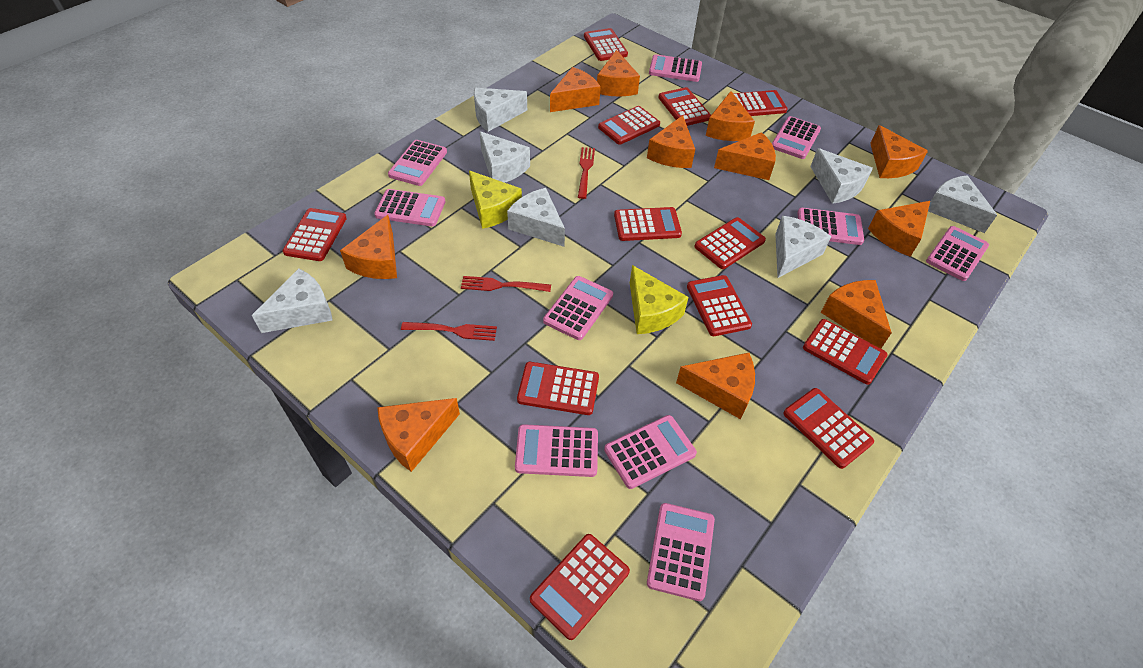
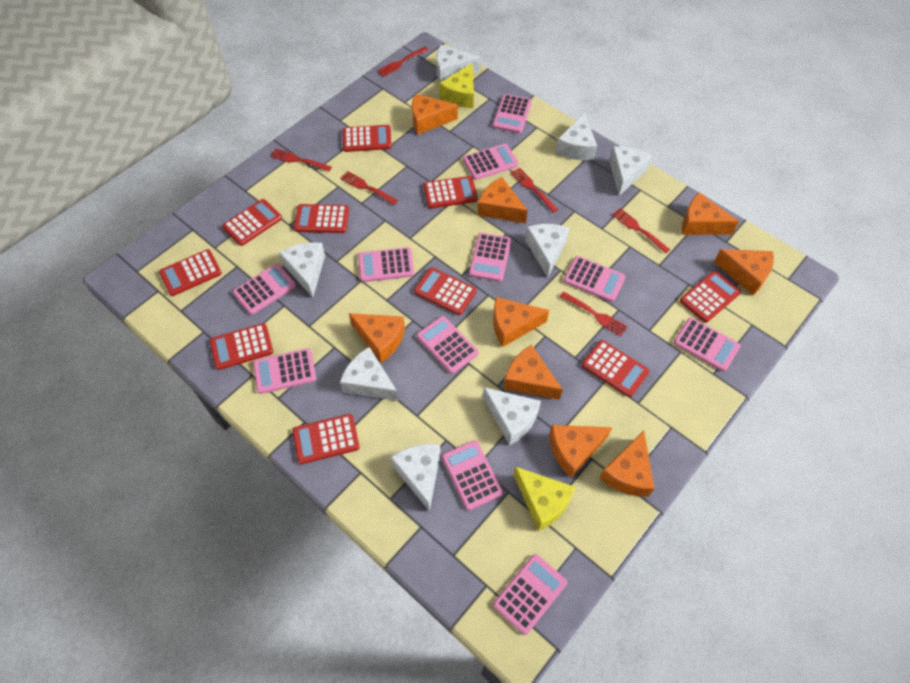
orange cheese: 11 -> 9
pink calculator: 10 -> 11
red calculator: 12 -> 10
red fork: 3 -> 6
white cheese: 7 -> 8

